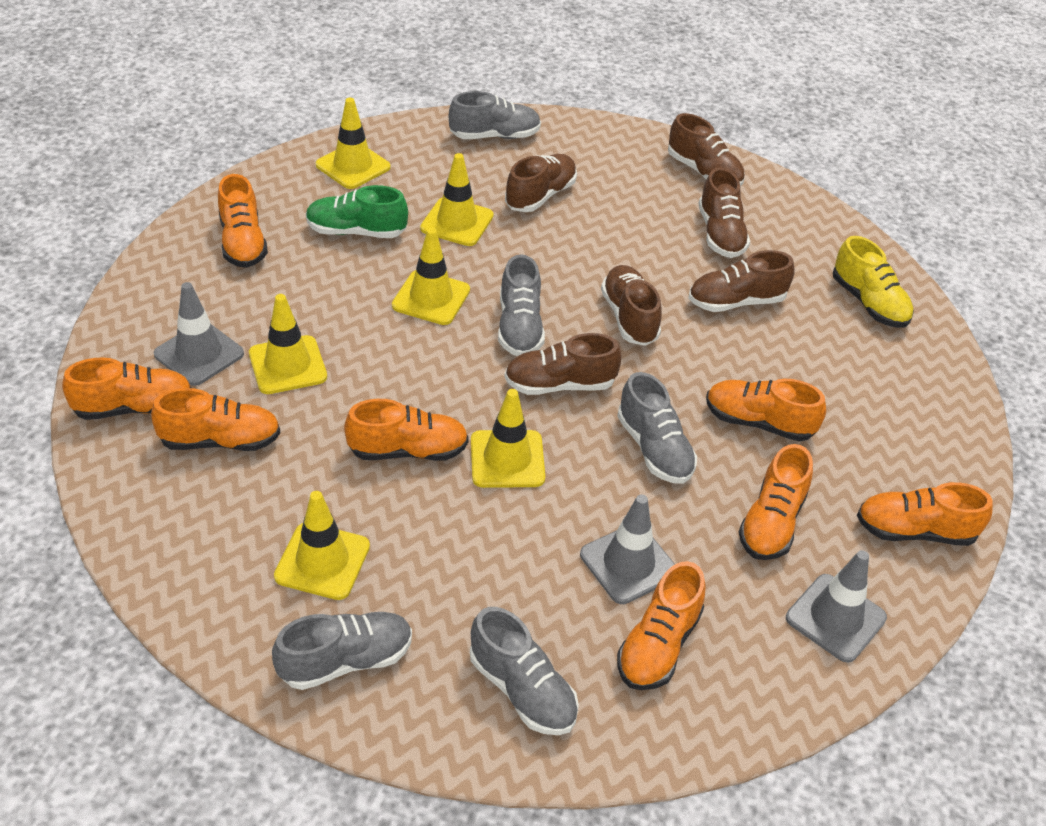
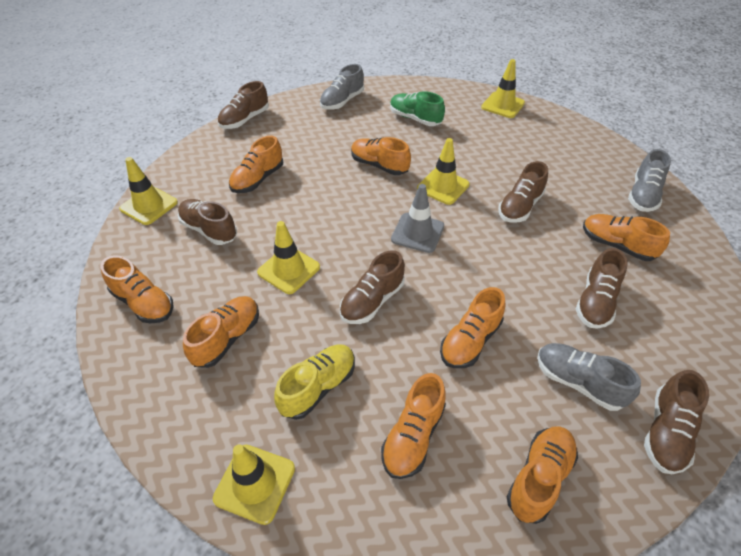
grey shoe: 5 -> 3
grey traffic cone: 3 -> 1
yellow traffic cone: 6 -> 5

